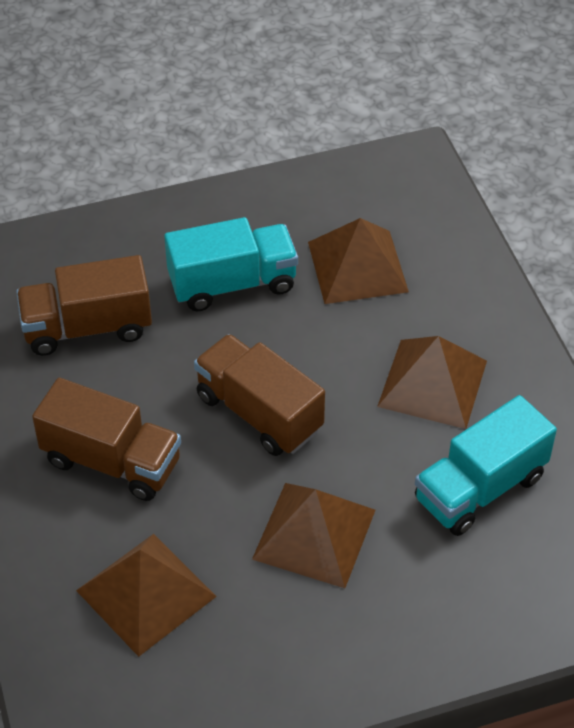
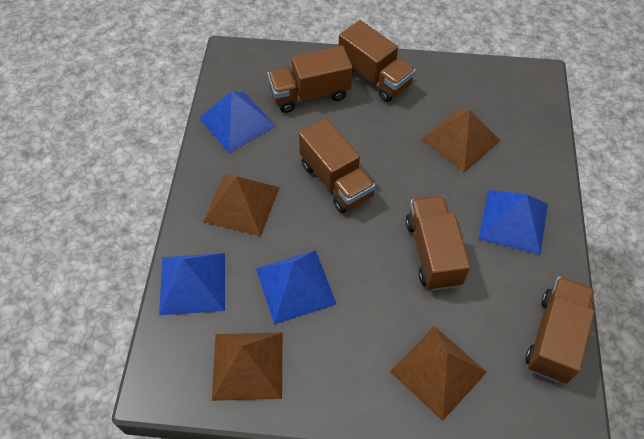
blue pyramid: 0 -> 4
brown truck: 3 -> 5
turquoise truck: 2 -> 0

